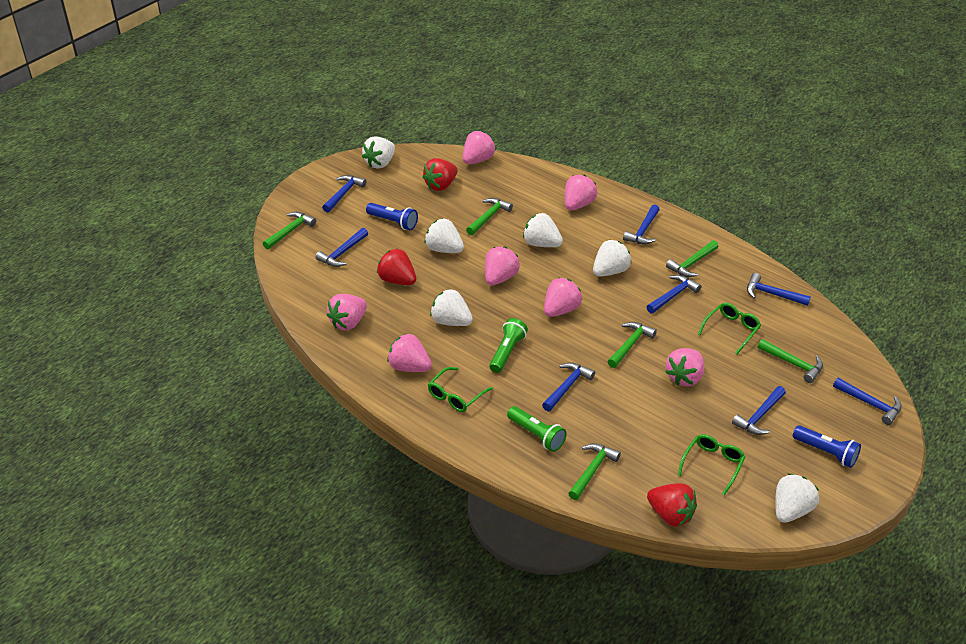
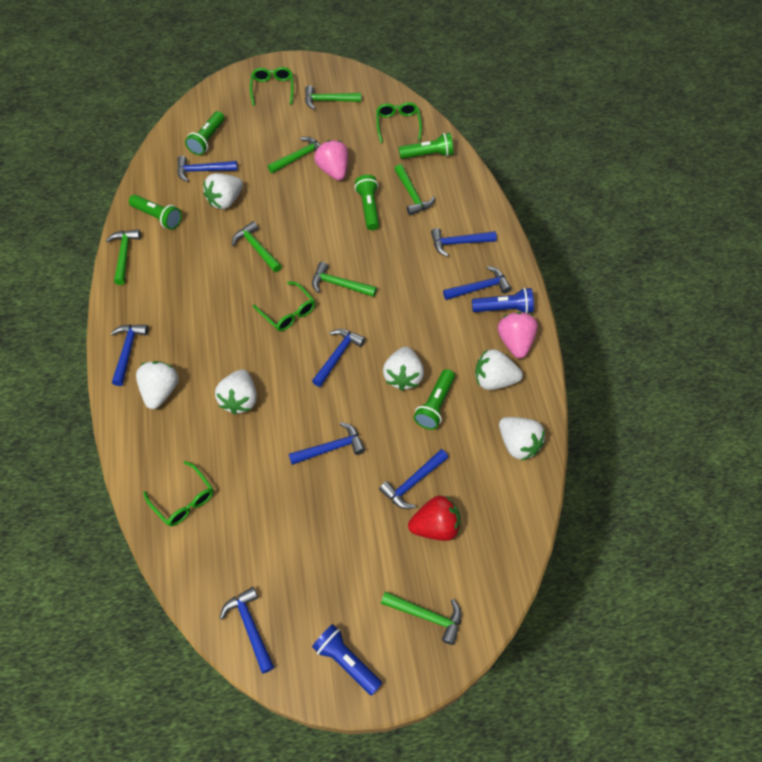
green flashlight: 2 -> 5
green glasses: 3 -> 4
green hammer: 6 -> 7
pink strawberry: 7 -> 2
red strawberry: 3 -> 1

